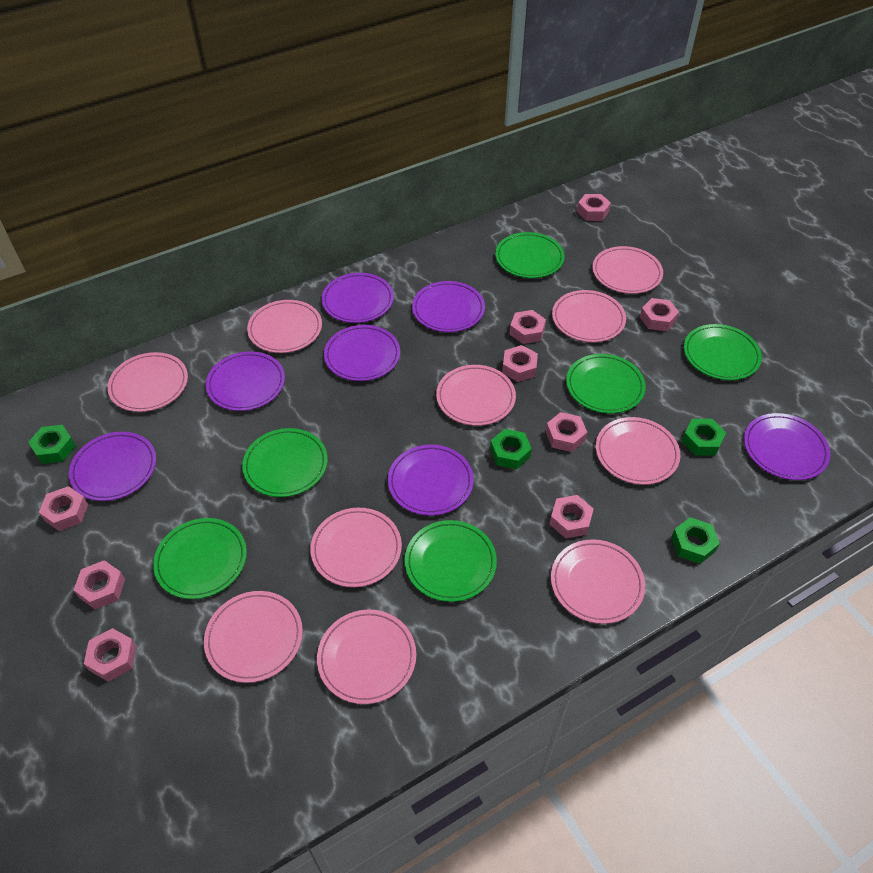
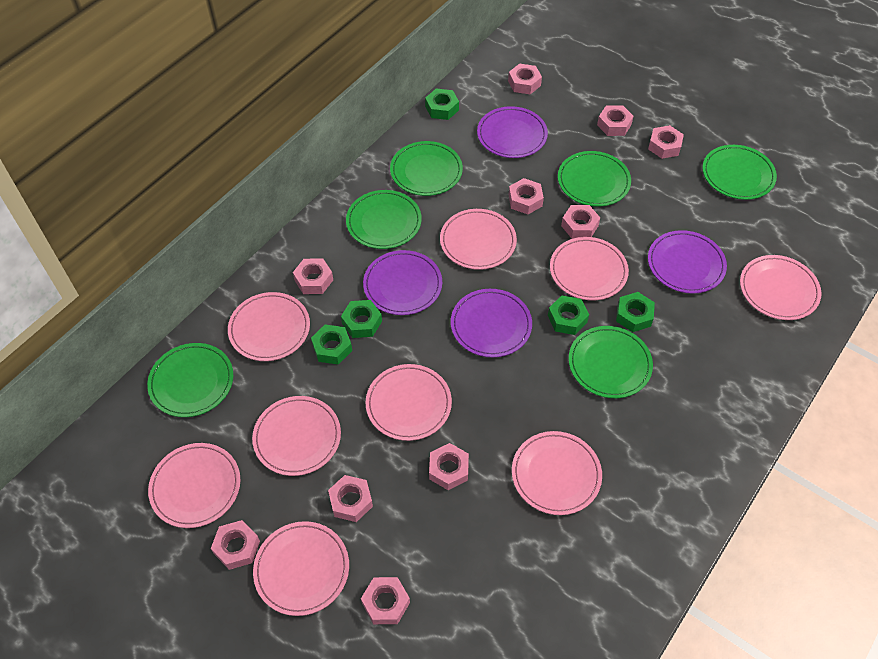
green nut: 4 -> 5
pink nut: 9 -> 10
pink plate: 10 -> 9
purple plate: 7 -> 4

